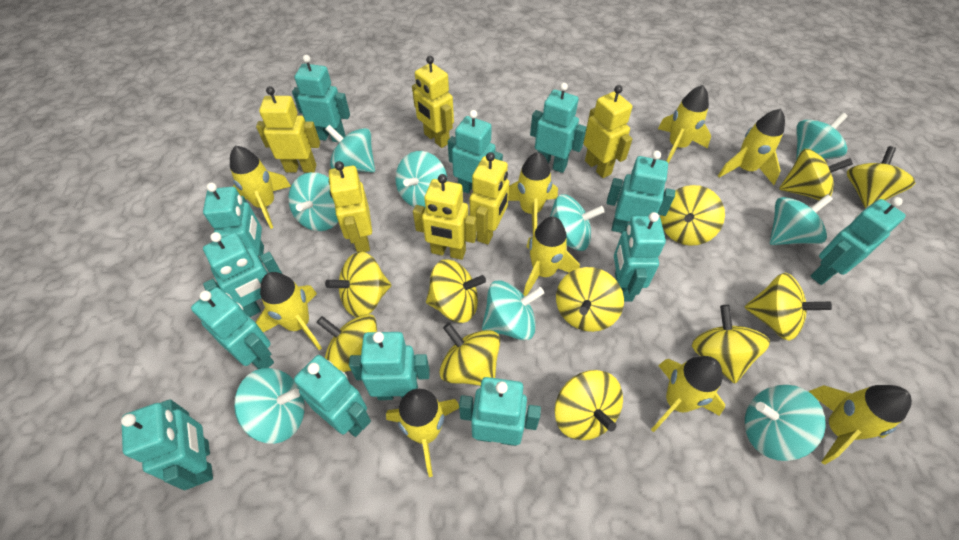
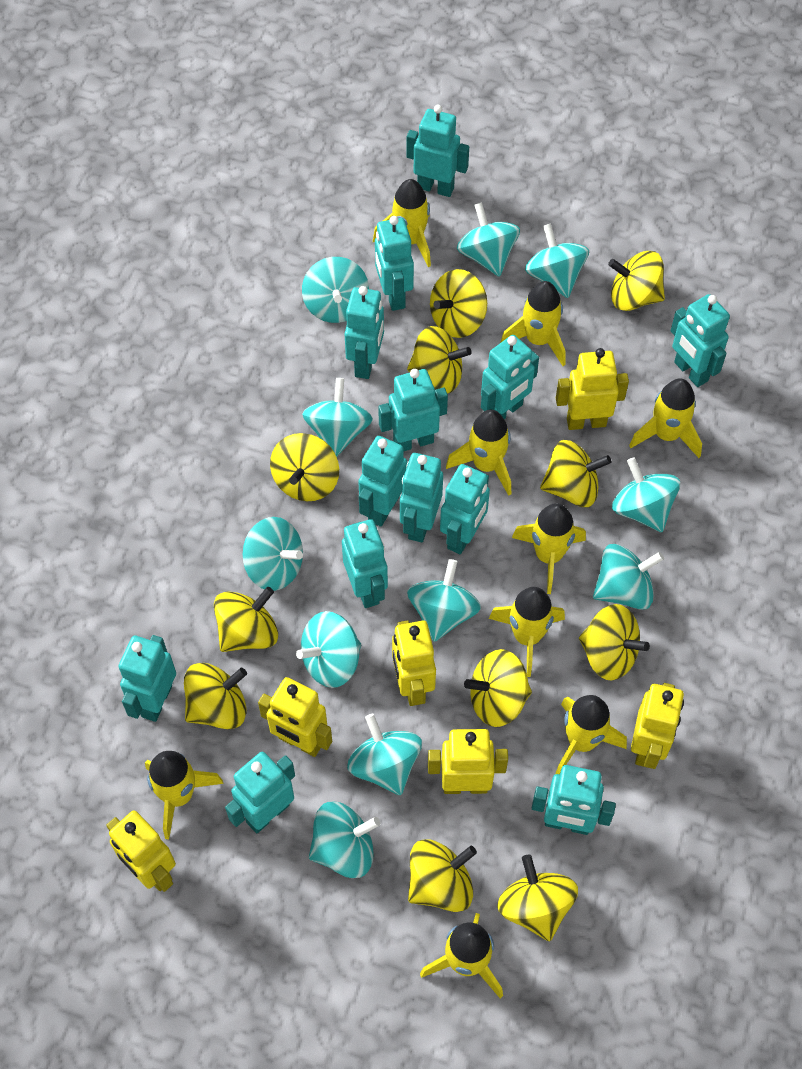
turquoise spinning top: 9 -> 11

